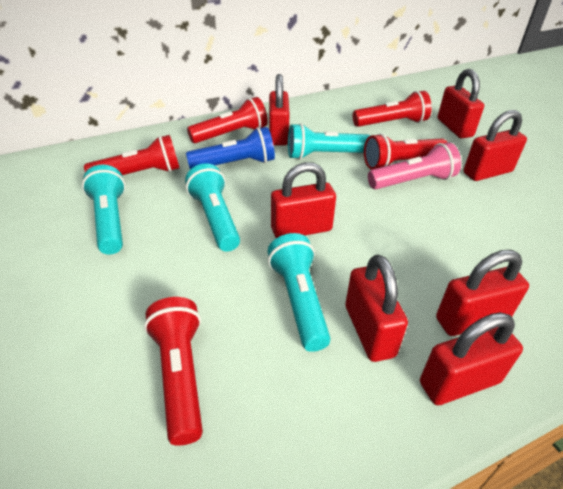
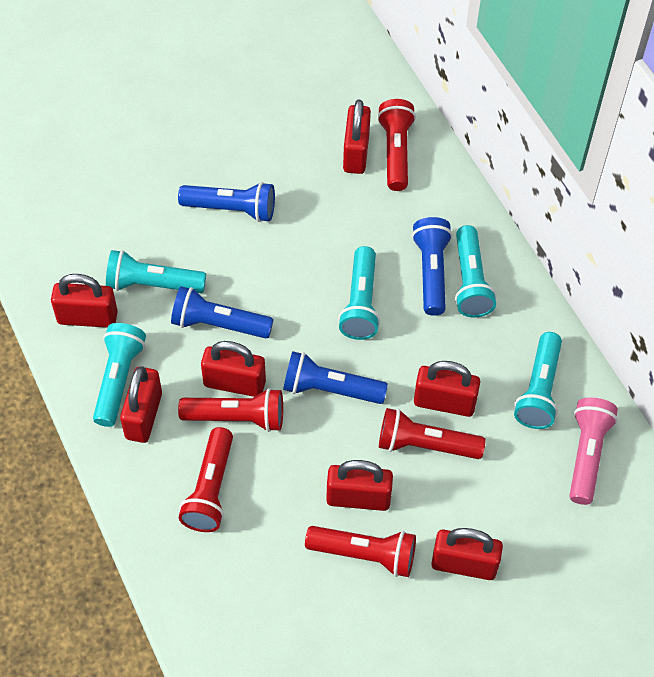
blue flashlight: 1 -> 4
turquoise flashlight: 4 -> 5

